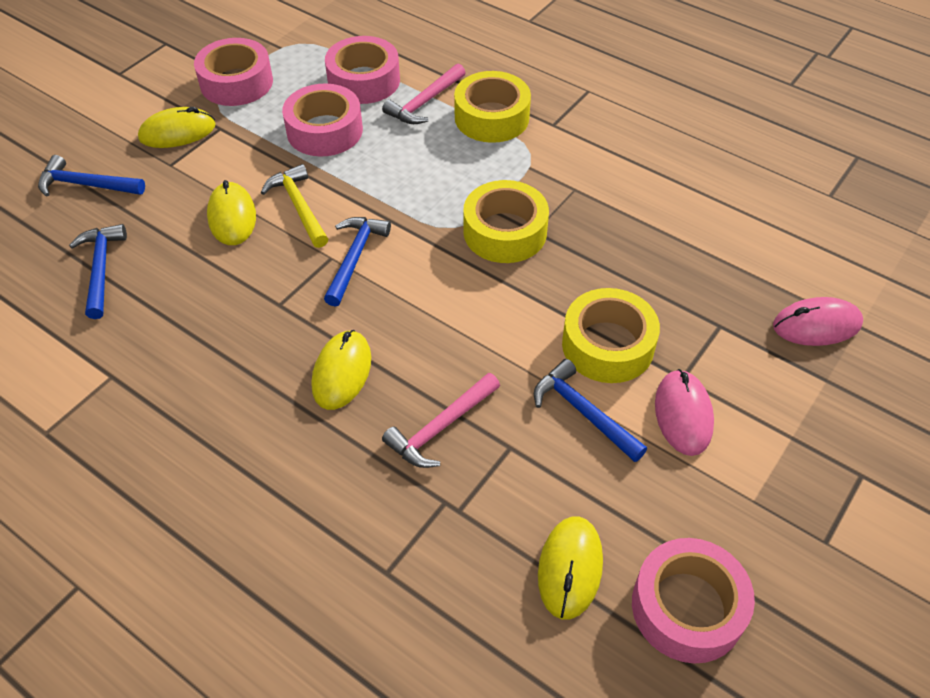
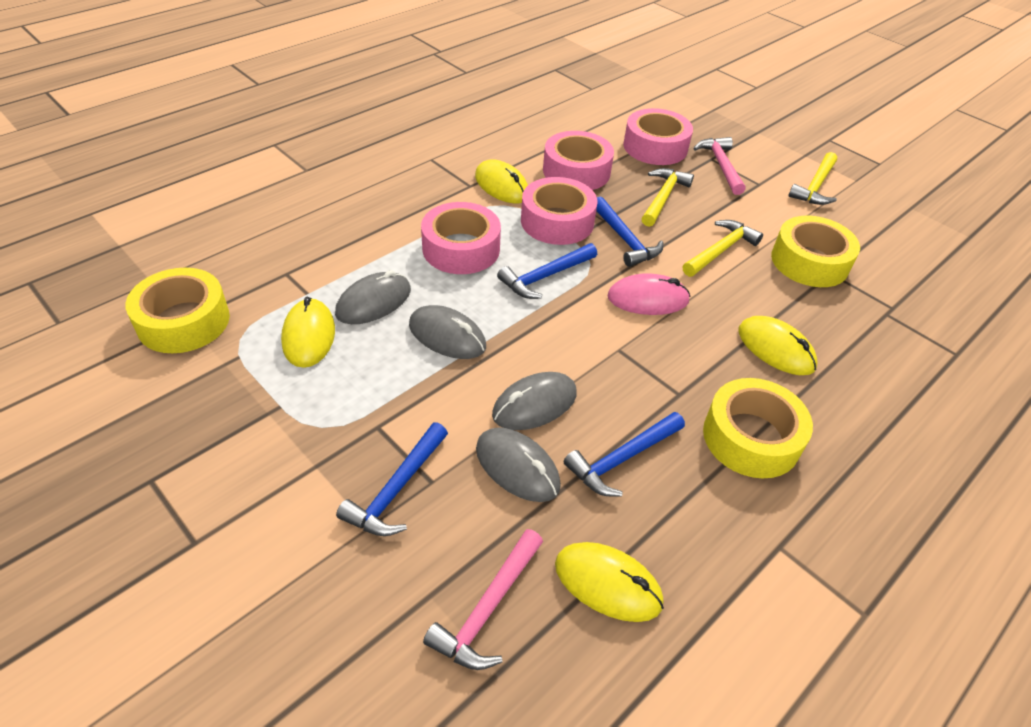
grey mouse: 0 -> 4
pink mouse: 2 -> 1
yellow hammer: 1 -> 3

